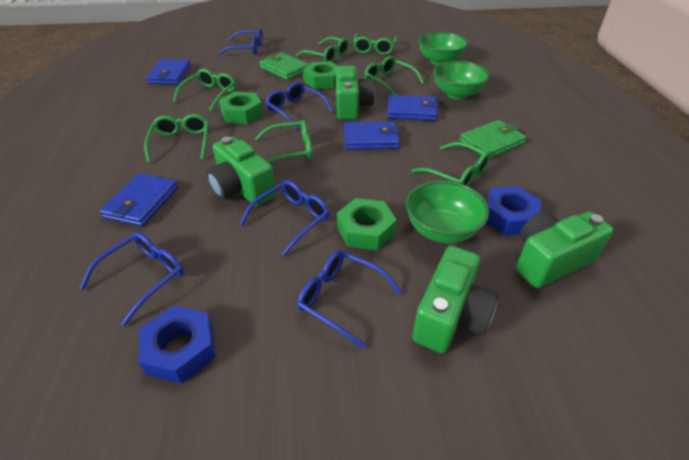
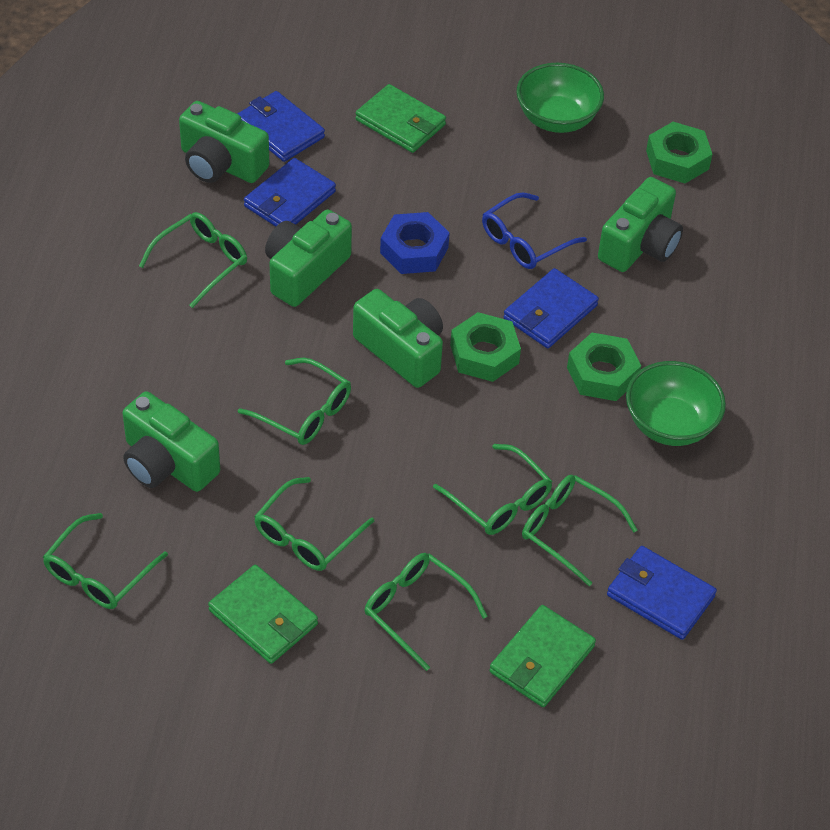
blue glasses: 5 -> 1
blue nut: 2 -> 1
green bowl: 3 -> 2
green camera: 4 -> 5
green wallet: 2 -> 3

